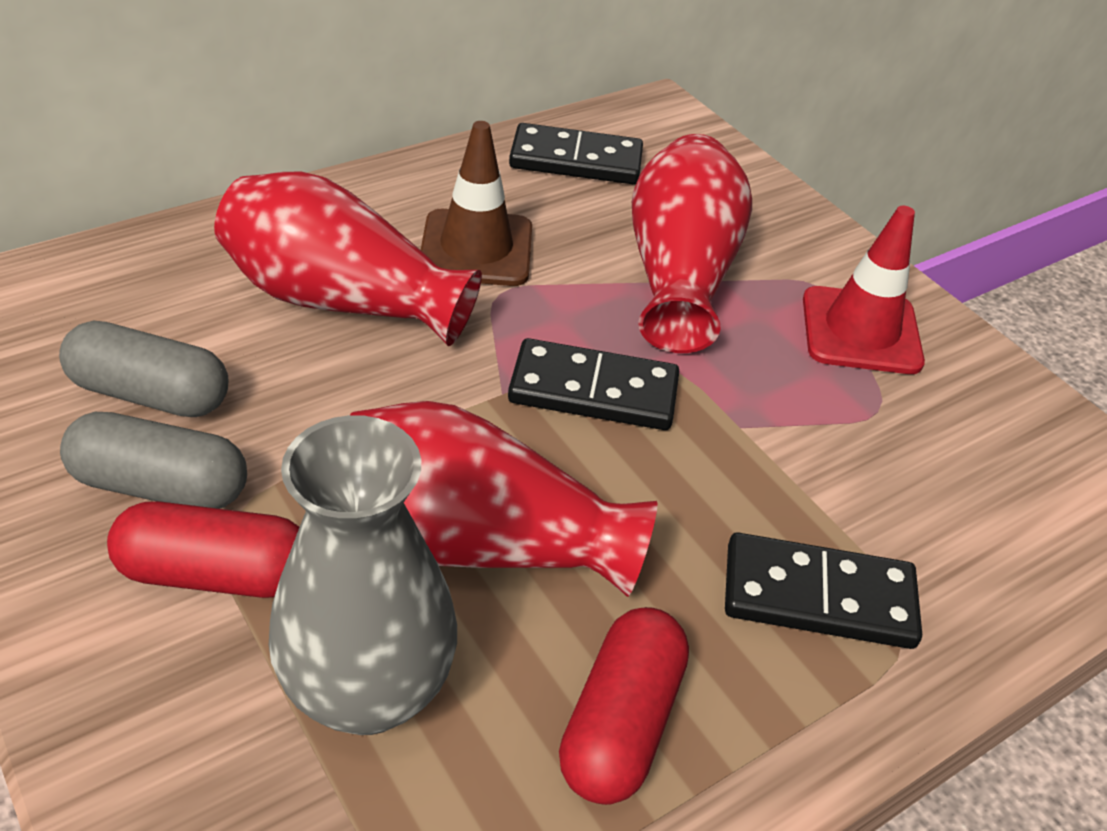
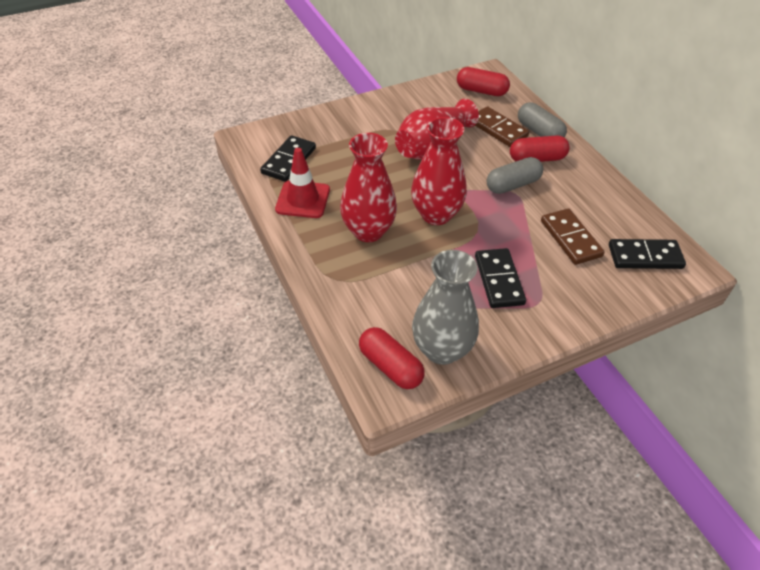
brown domino: 0 -> 2
brown traffic cone: 1 -> 0
red capsule: 2 -> 3

